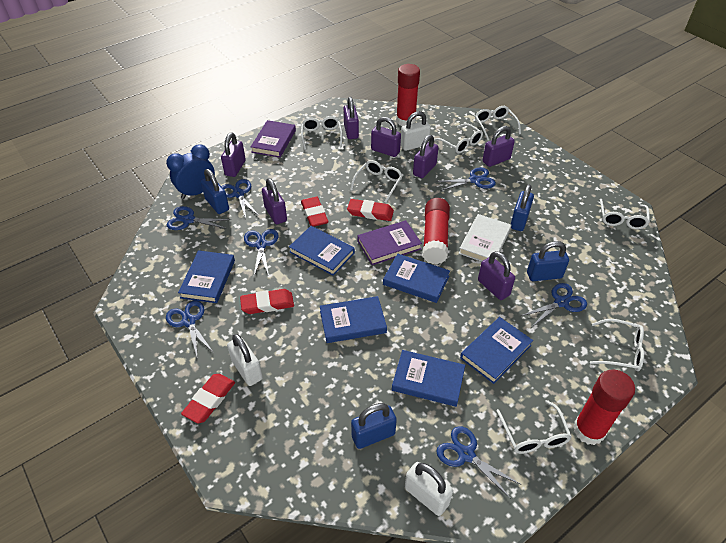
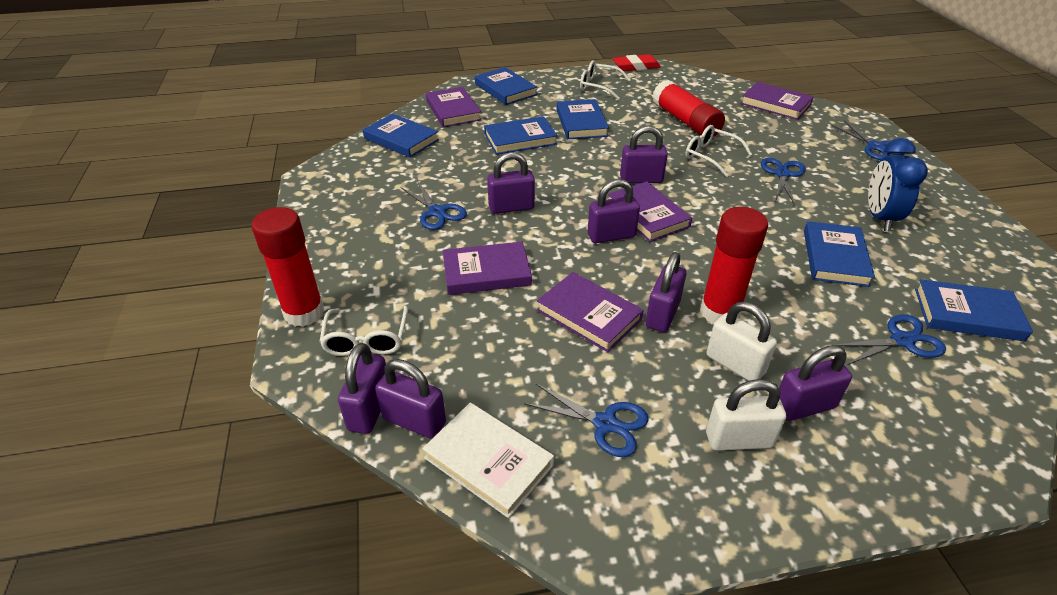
blue padlock: 4 -> 0
blue scissors: 7 -> 5
purple book: 2 -> 5
red eraser: 4 -> 1
white glasses: 7 -> 3
white padlock: 3 -> 2

